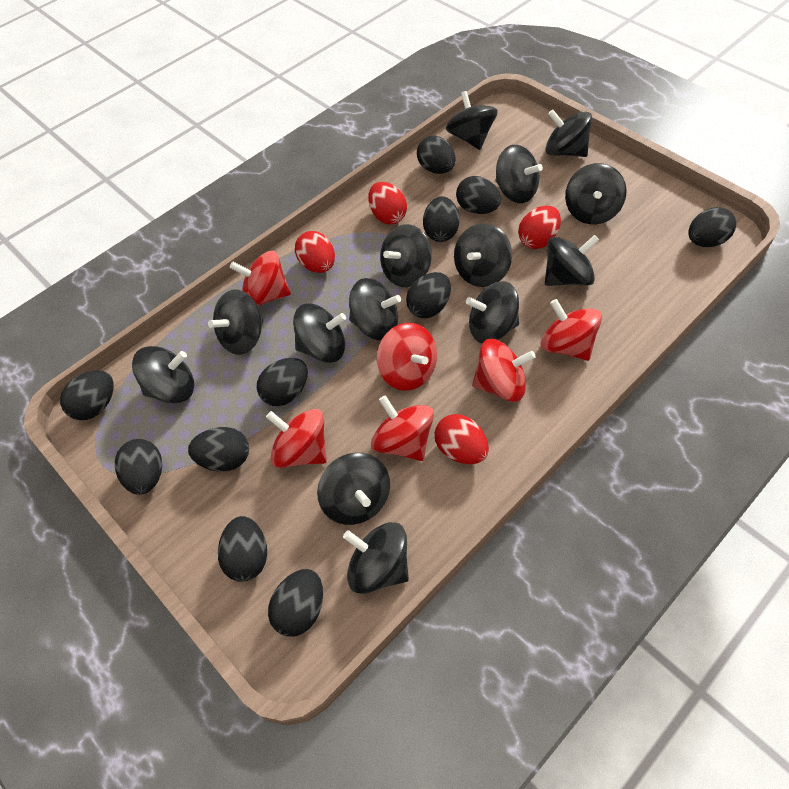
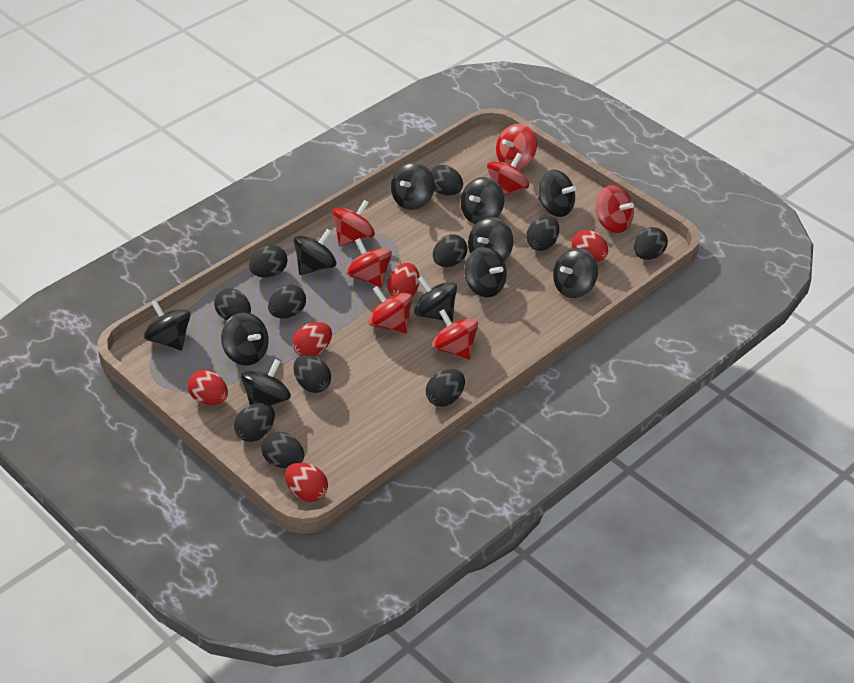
black spinning top: 14 -> 11
red egg: 4 -> 5
red spinning top: 6 -> 7

